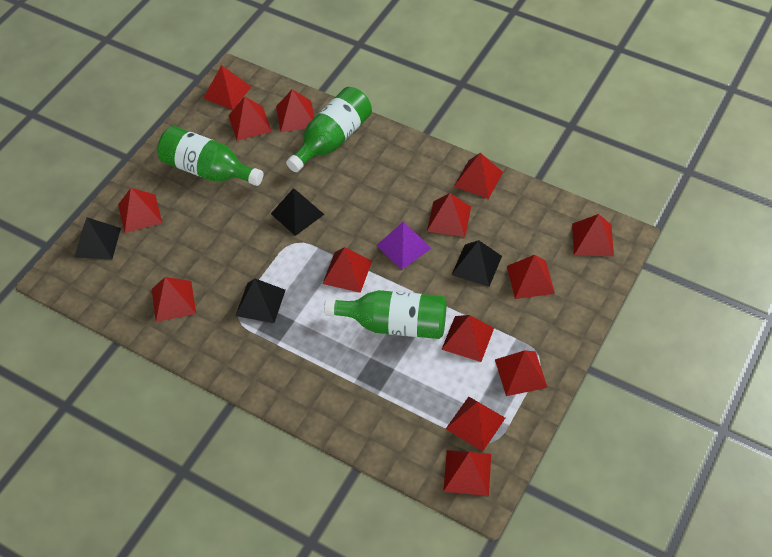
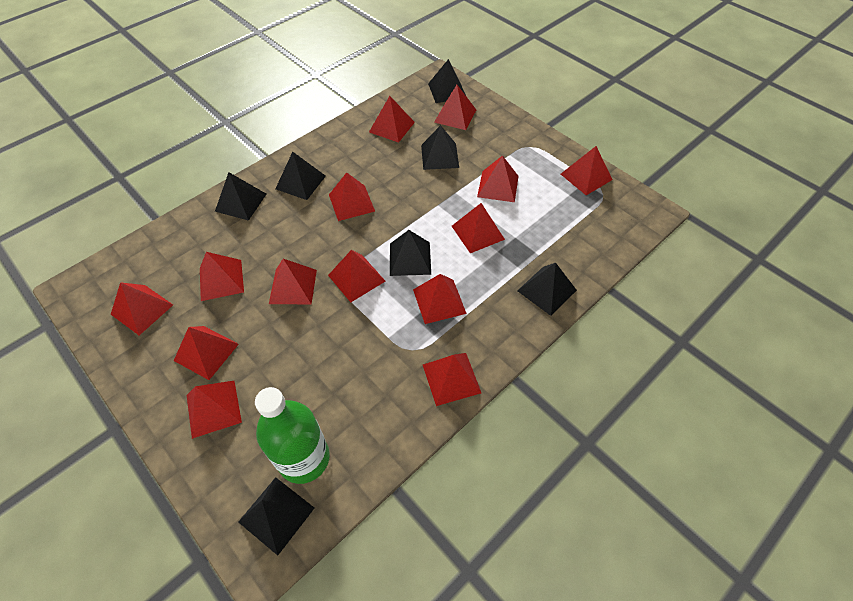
black pyramid: 4 -> 7
green bottle: 3 -> 1
purple pyramid: 1 -> 0

